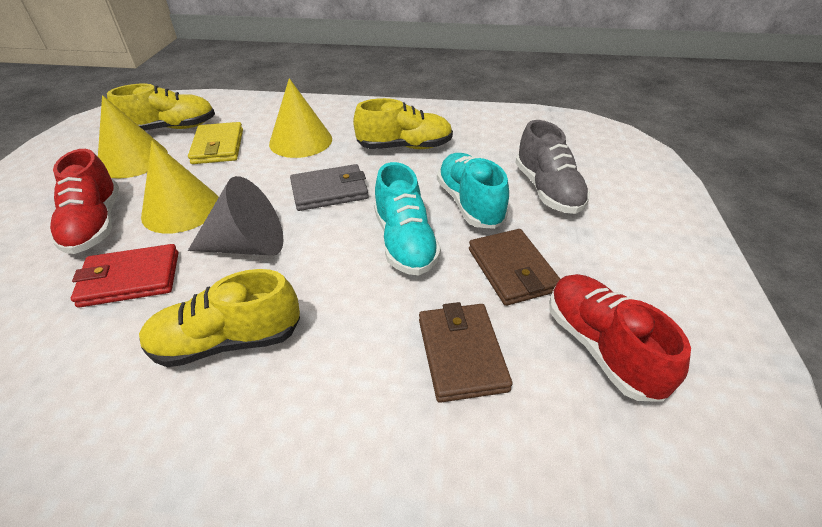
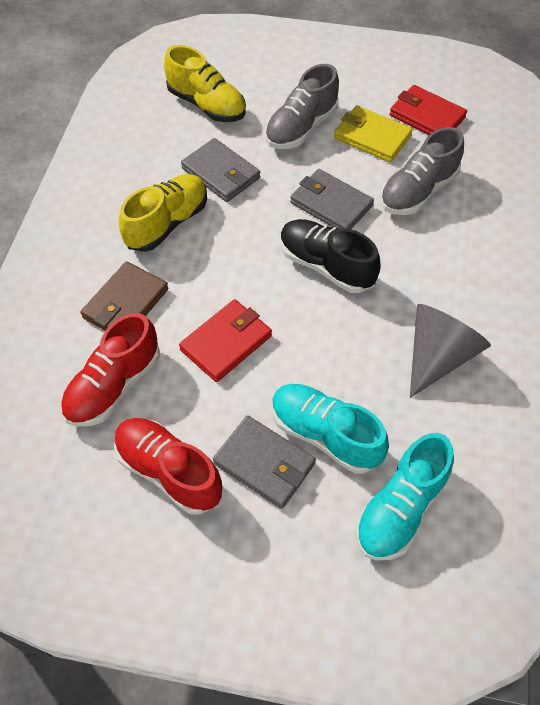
black shoe: 0 -> 1
brown wallet: 2 -> 1
grey shoe: 1 -> 2
grey wallet: 1 -> 3
red wallet: 1 -> 2
yellow cone: 3 -> 0
yellow shoe: 3 -> 2

